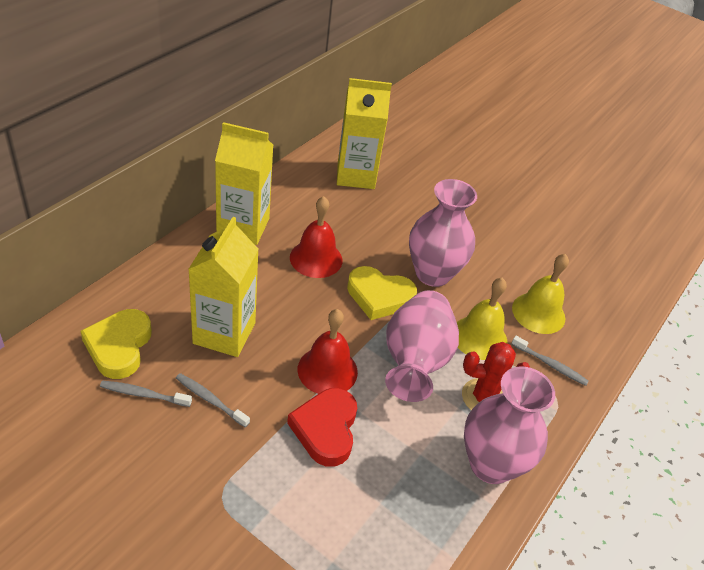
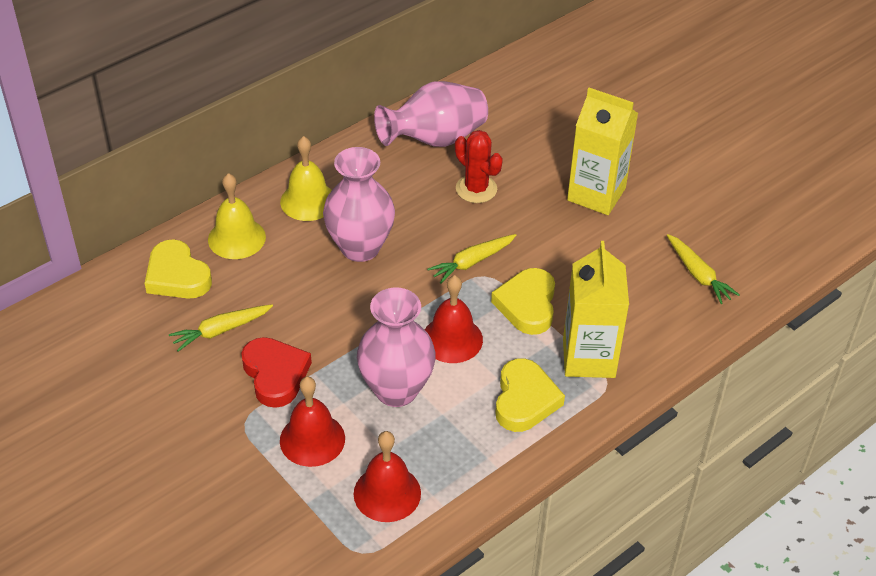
grey toothbrush: 3 -> 0
red bell: 2 -> 3
yellow carrot: 0 -> 3
yellow carton: 3 -> 2
yellow heart: 2 -> 3

